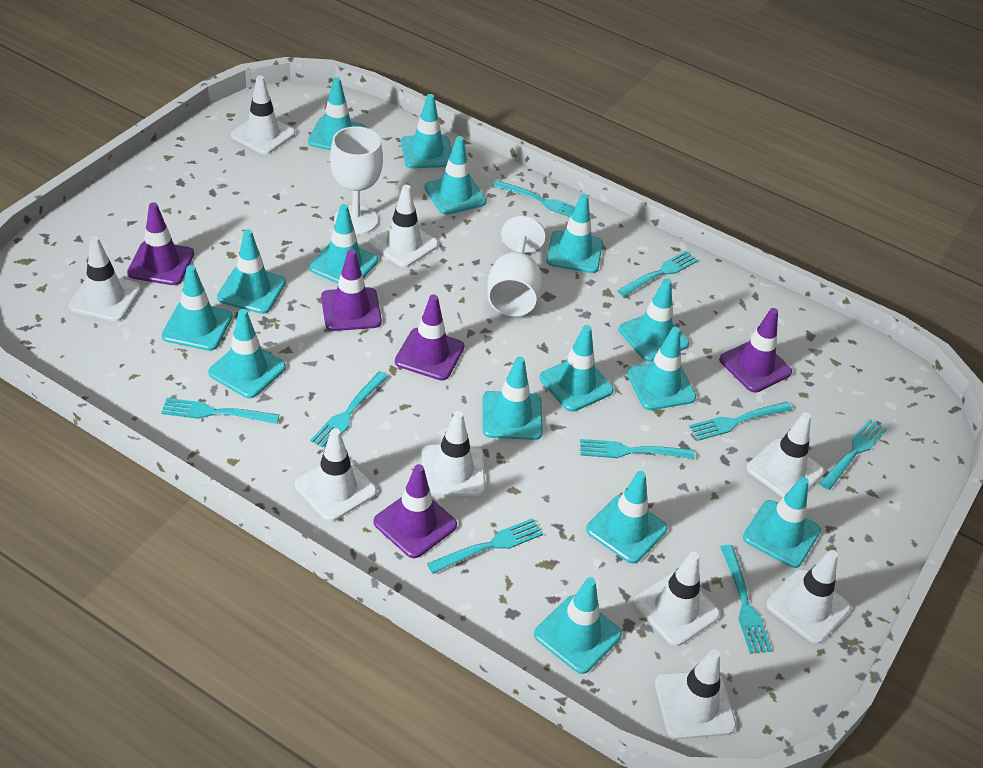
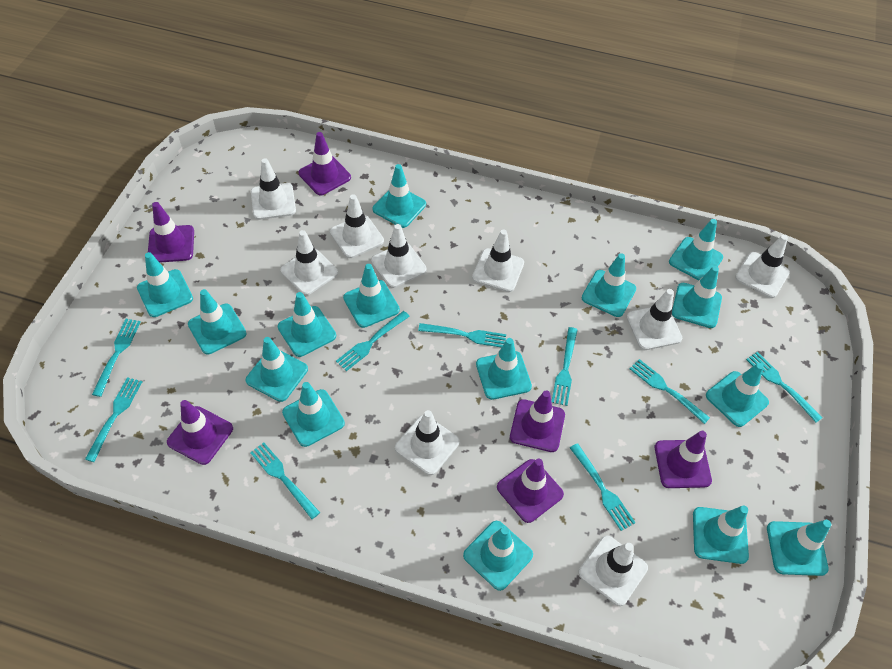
purple traffic cone: 5 -> 6
white goblet: 2 -> 0

